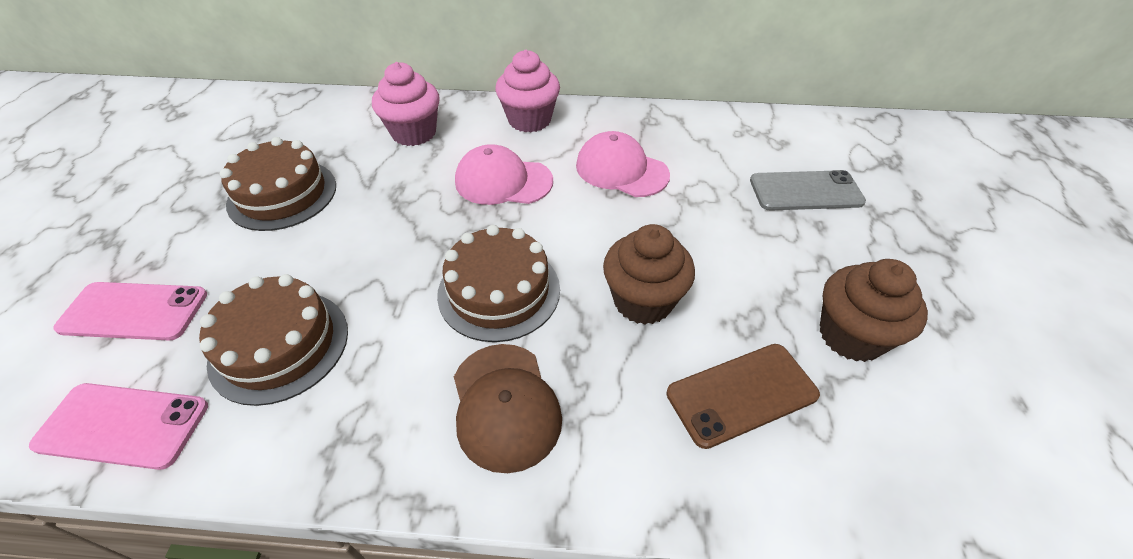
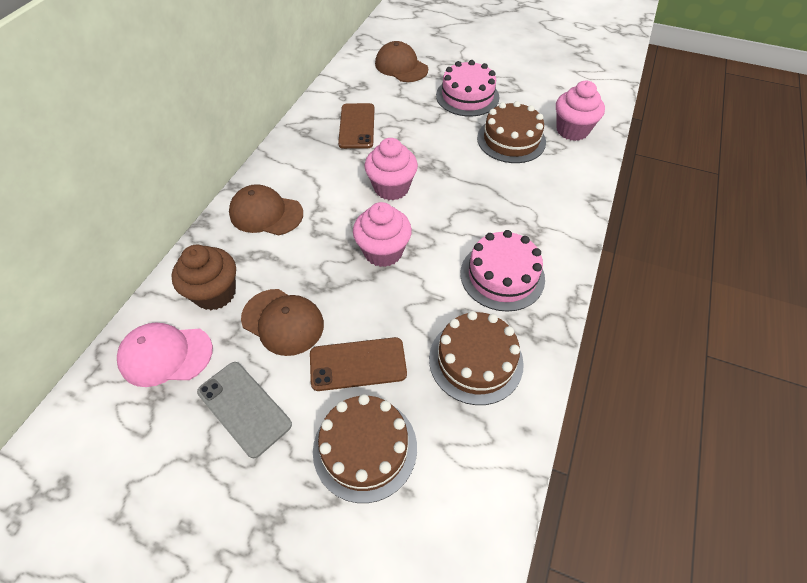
brown cap: 1 -> 3
brown cupcake: 2 -> 1
brown phone: 1 -> 2
pink cake: 0 -> 2
pink cap: 2 -> 1
pink cupcake: 2 -> 3
pink phone: 2 -> 0

